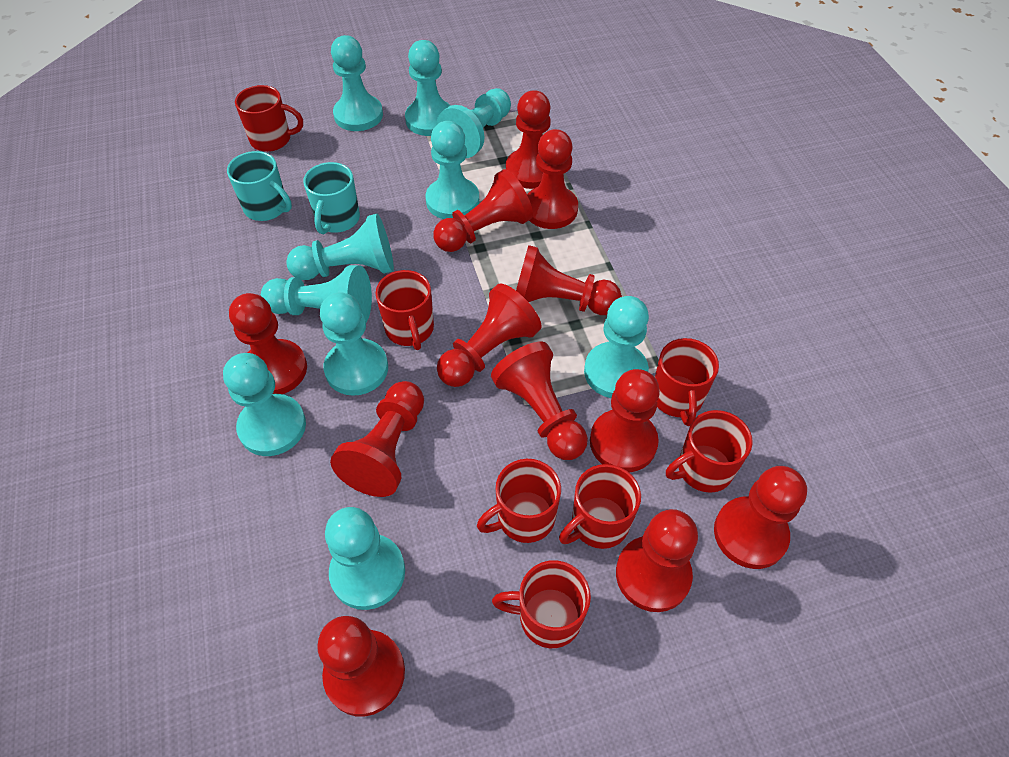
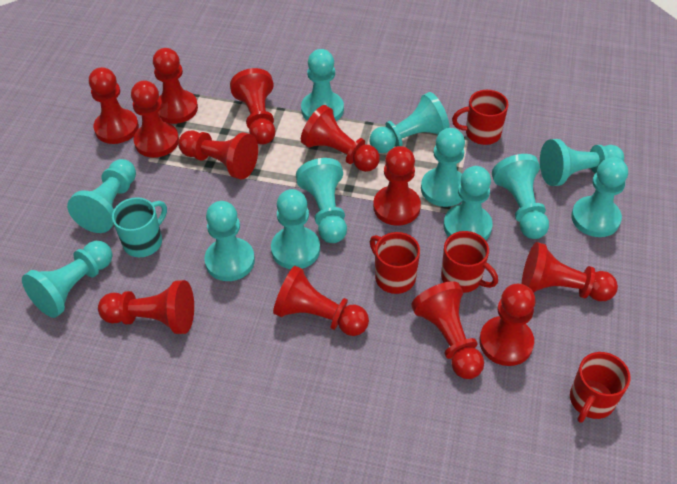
red mug: 7 -> 4
turquoise mug: 2 -> 1
turquoise pawn: 10 -> 12

